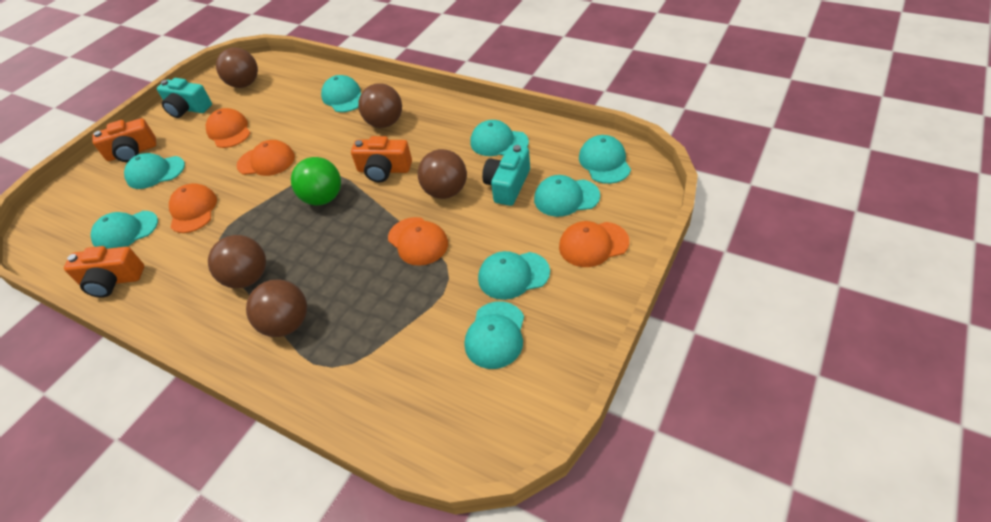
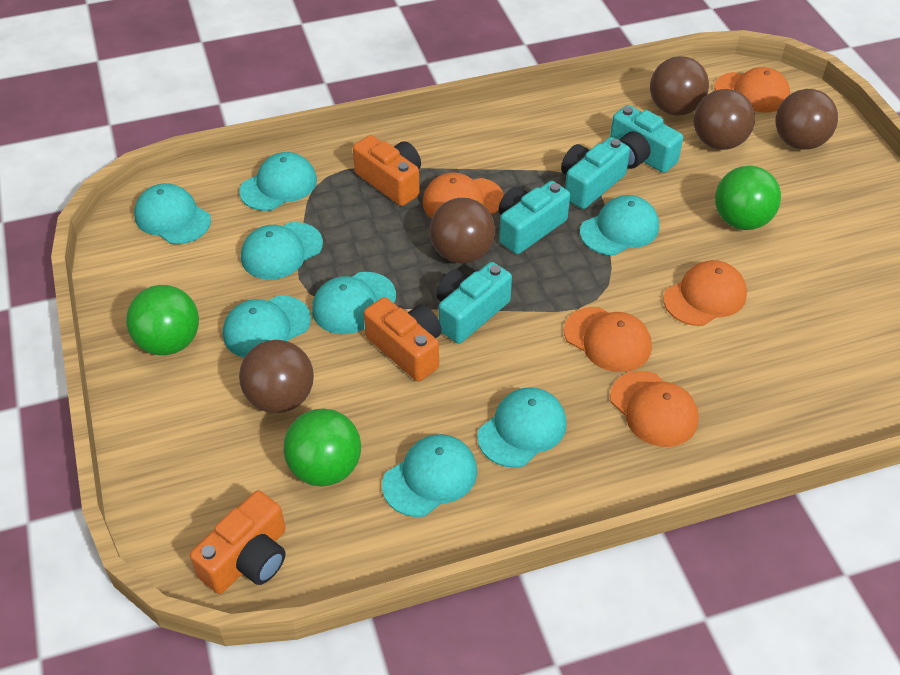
green ball: 1 -> 3
turquoise camera: 2 -> 4

